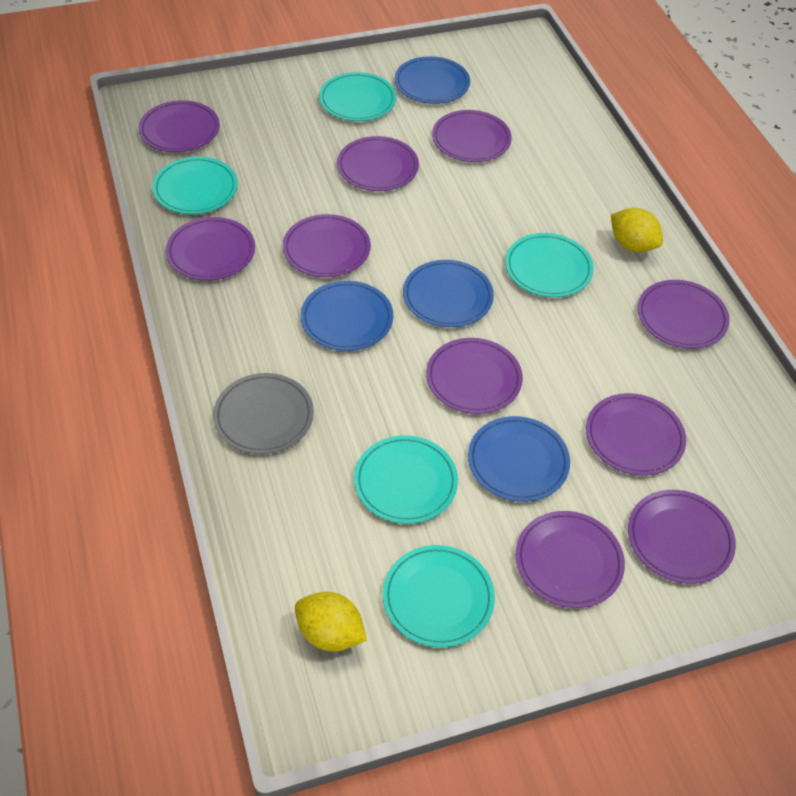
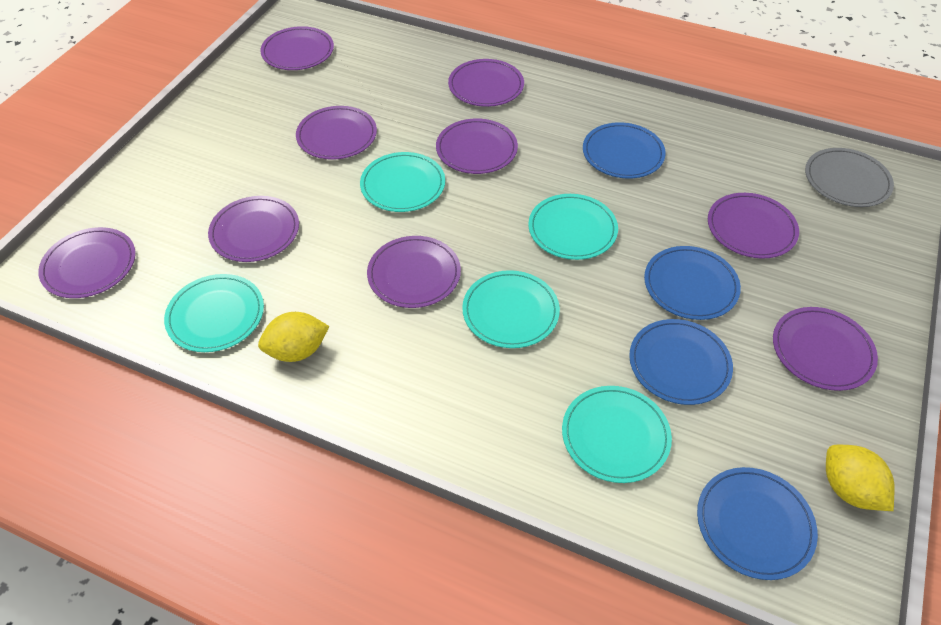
purple plate: 10 -> 9

